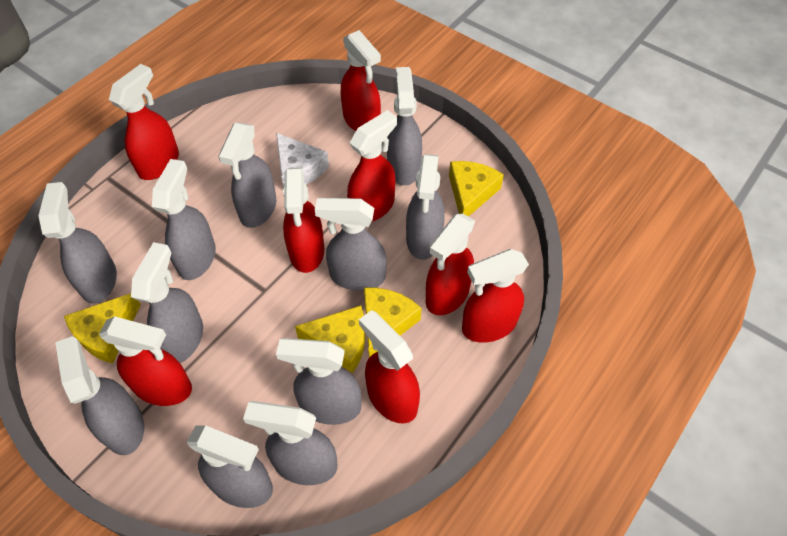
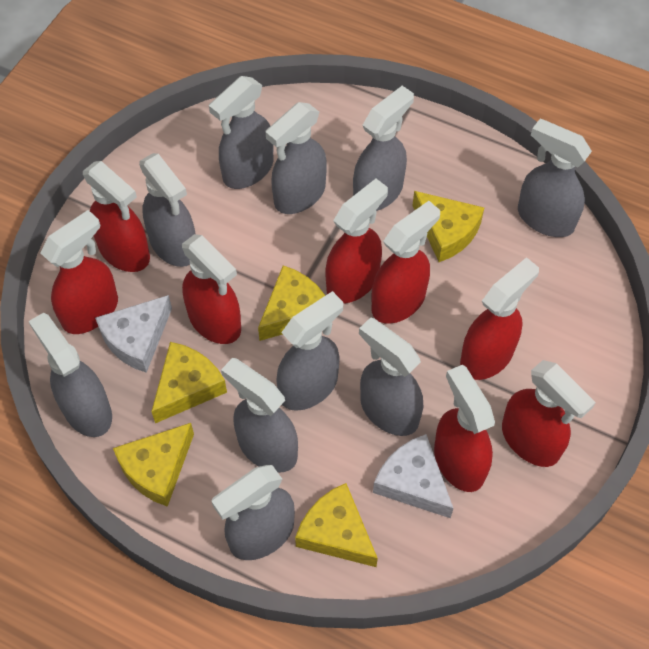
grey spray bottle: 11 -> 10
white cheese: 1 -> 2
yellow cheese: 4 -> 5

